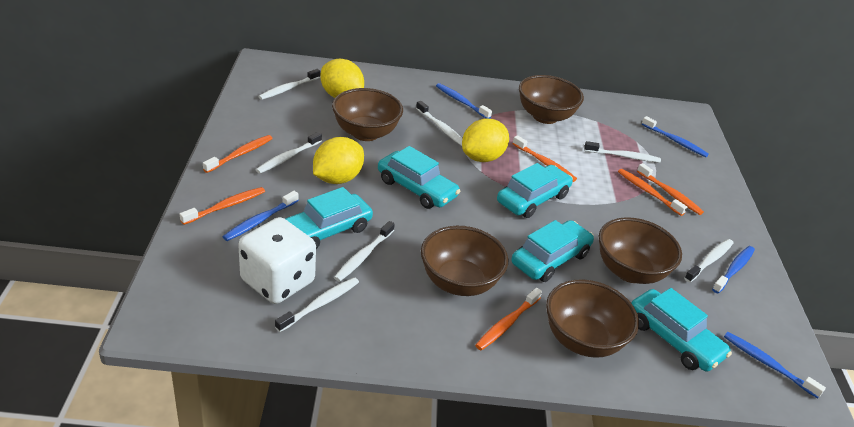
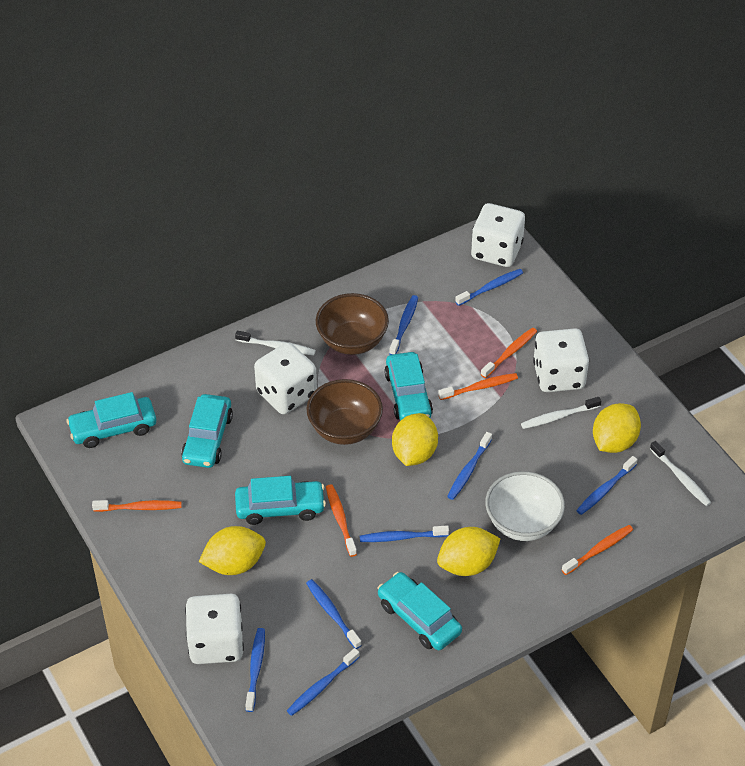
blue toothbrush: 5 -> 8
brown bowl: 5 -> 2
orange toothbrush: 6 -> 5
white bowl: 0 -> 1
white dice: 1 -> 4
white toothbrush: 7 -> 3
yellow lemon: 3 -> 4

